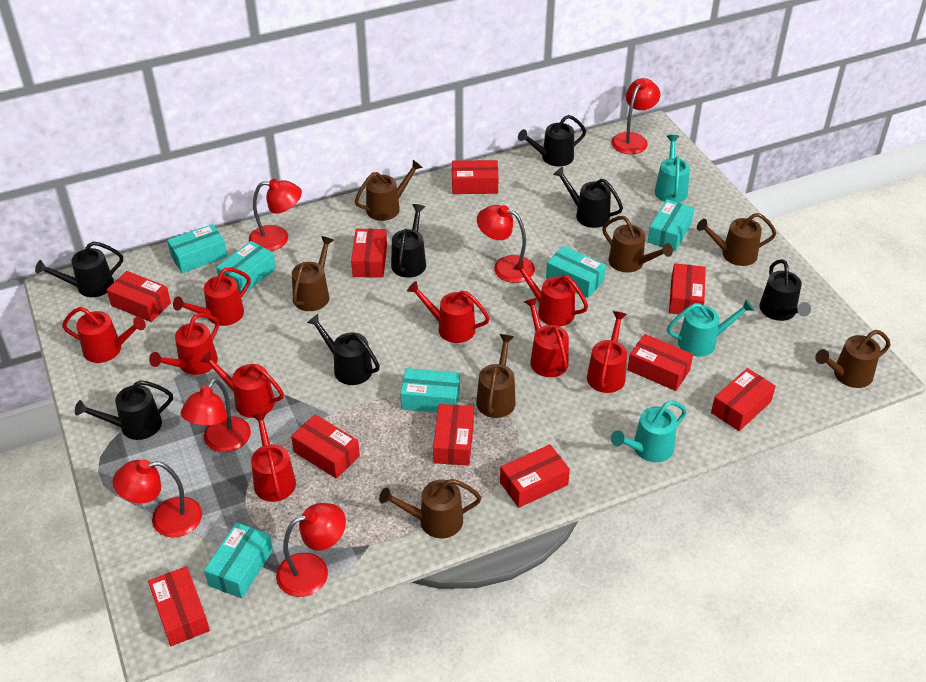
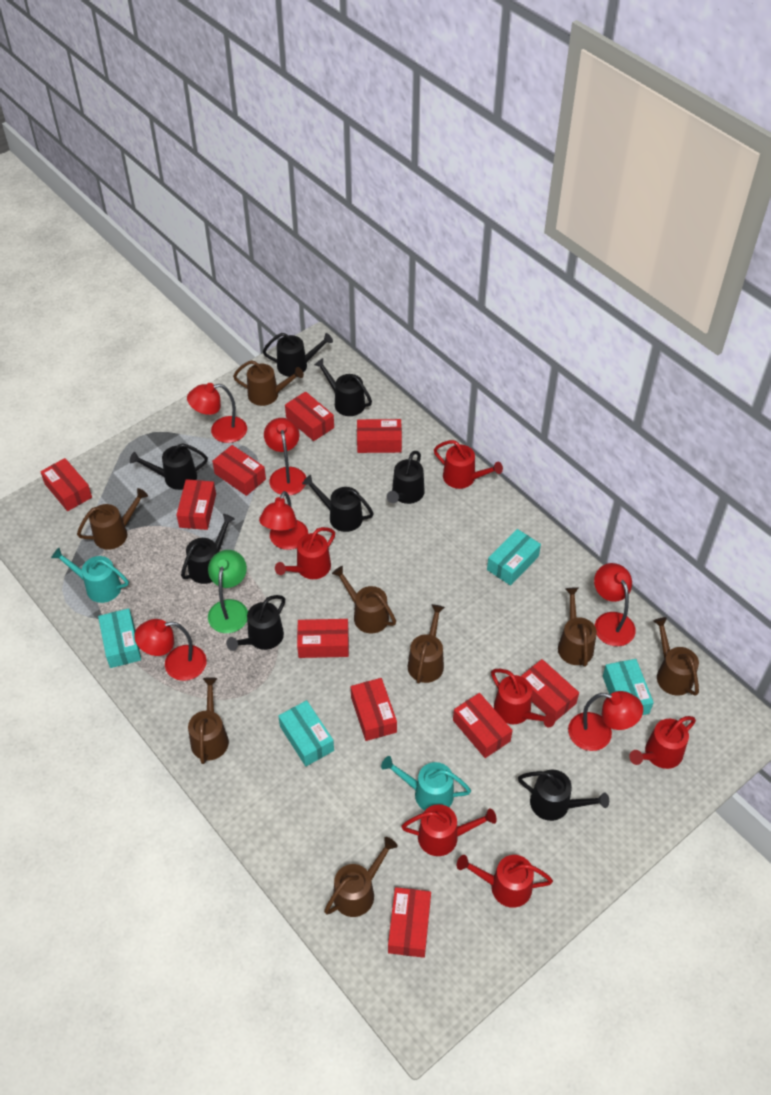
black watering can: 7 -> 8
brown watering can: 7 -> 8
green lamp: 0 -> 1
red watering can: 9 -> 6
turquoise box: 6 -> 4
turquoise watering can: 3 -> 2

